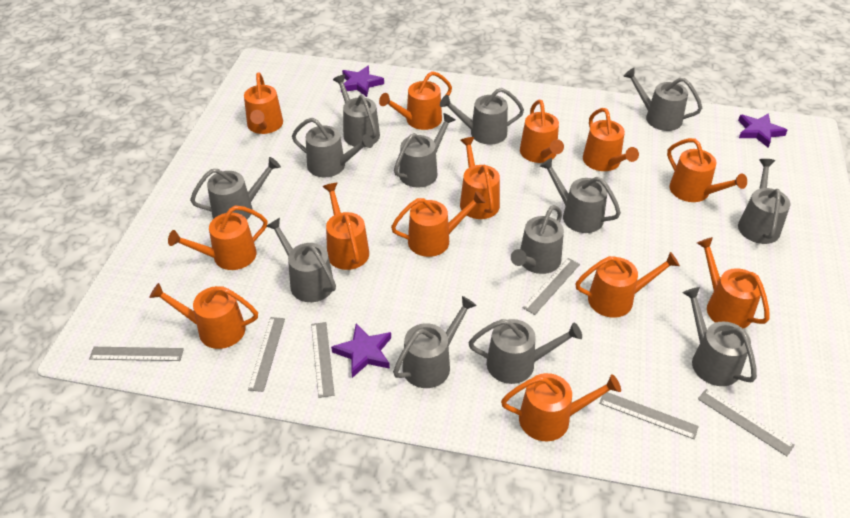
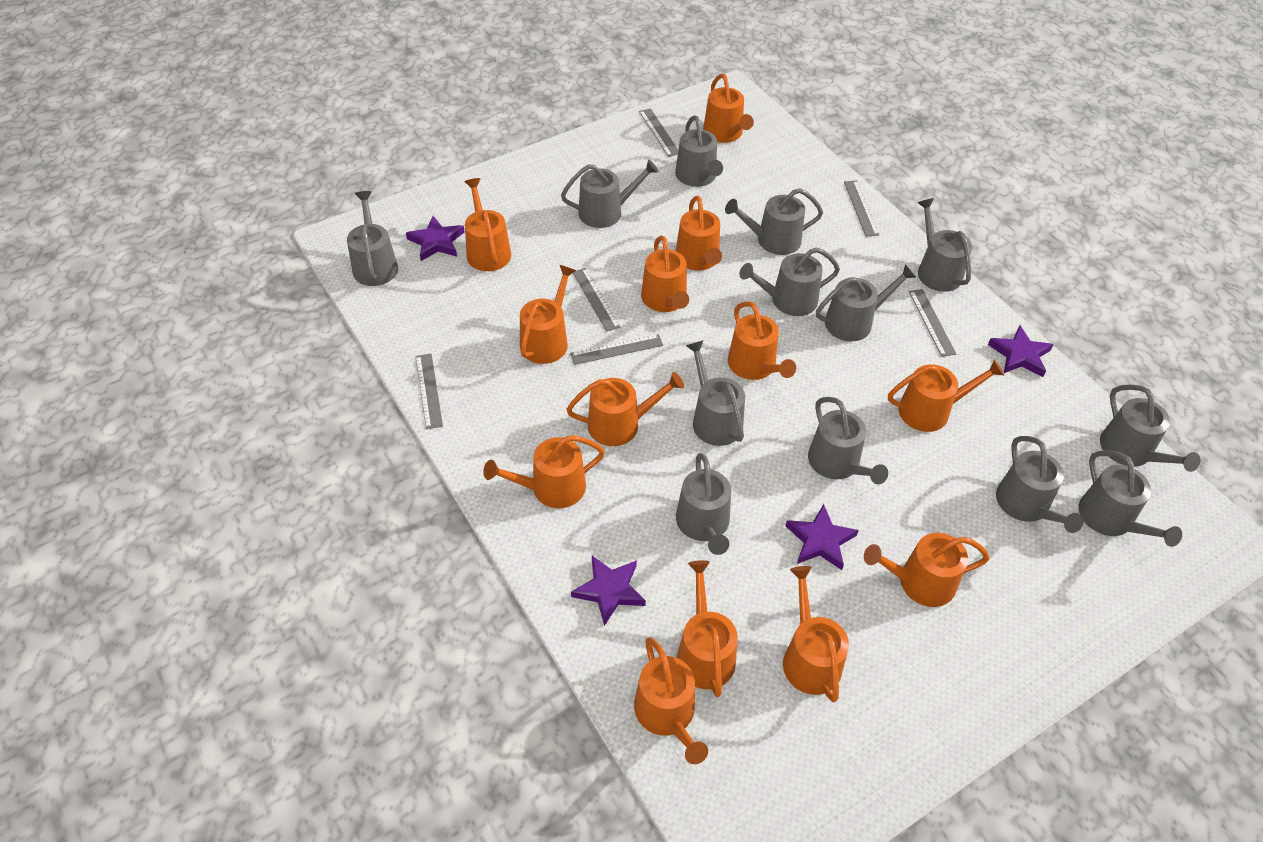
purple star: 3 -> 4

